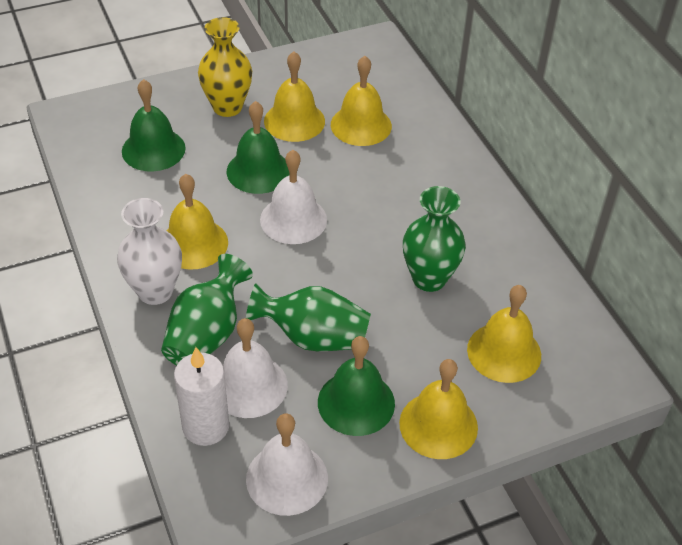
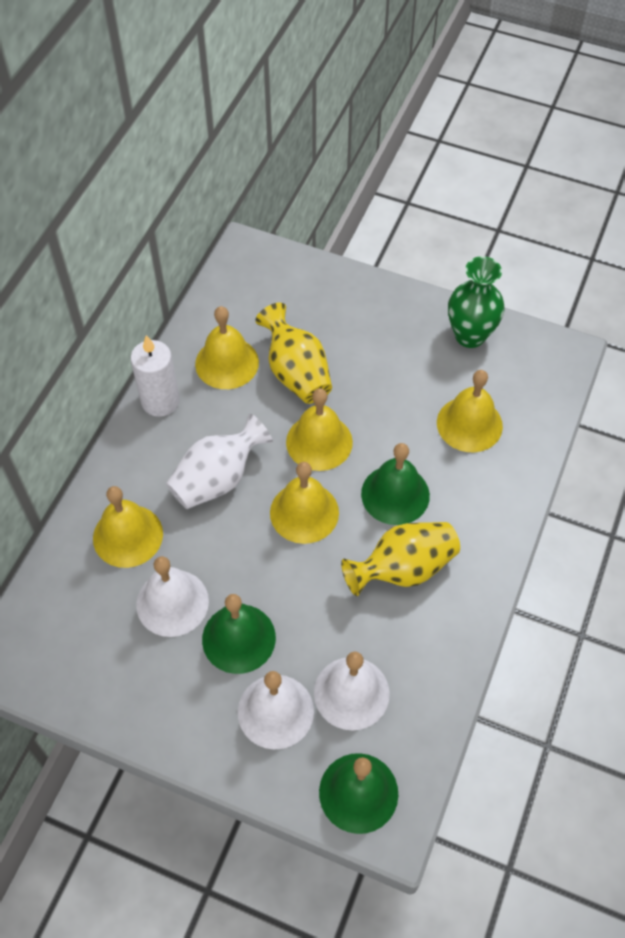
green vase: 3 -> 1
yellow vase: 1 -> 2

